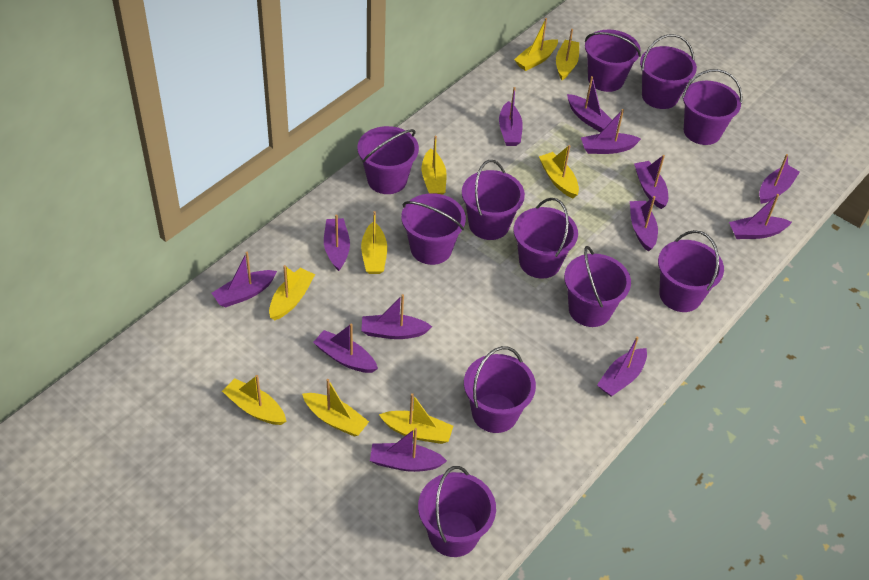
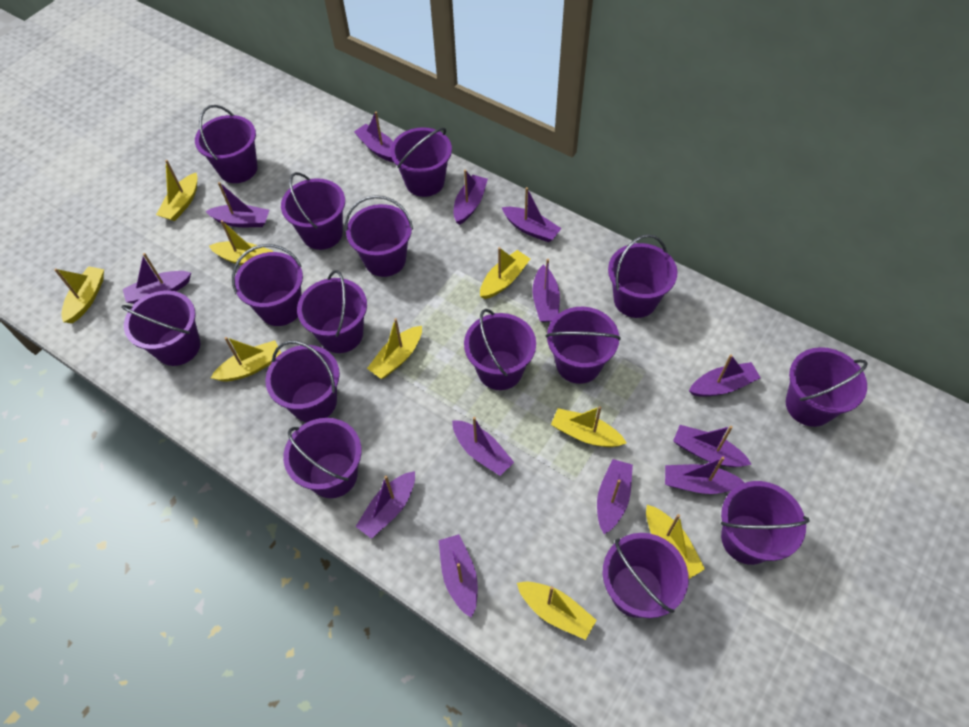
purple bucket: 11 -> 15

